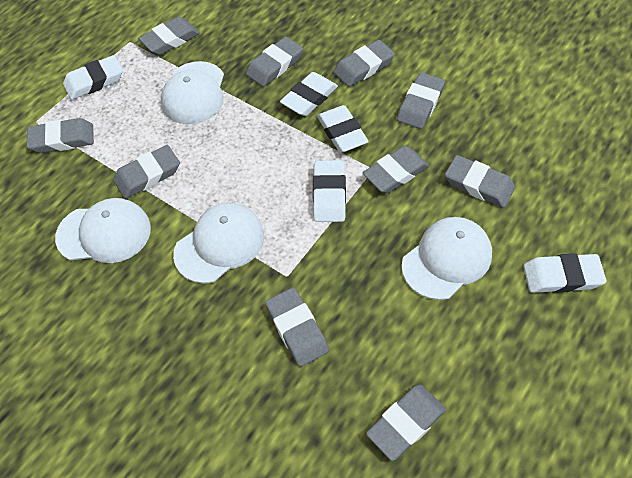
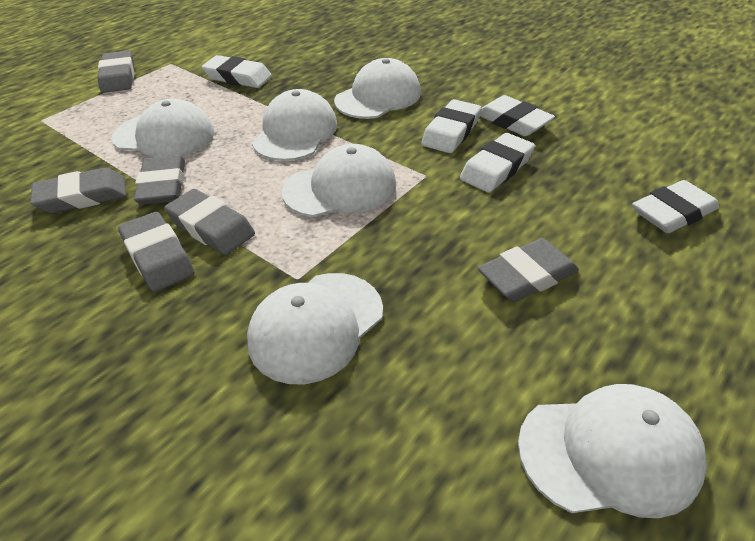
grey eraser: 10 -> 6
white cap: 4 -> 6

